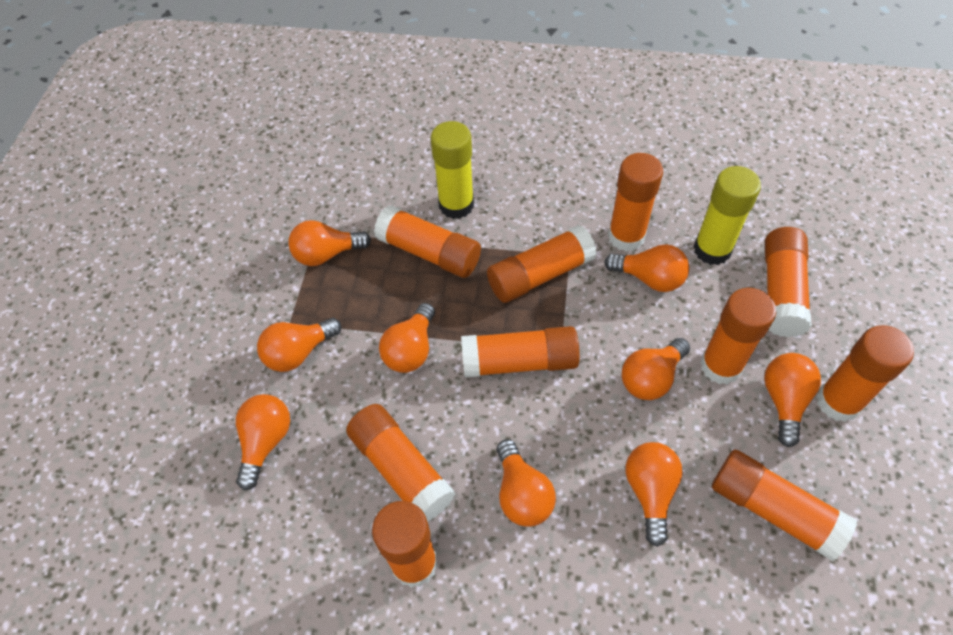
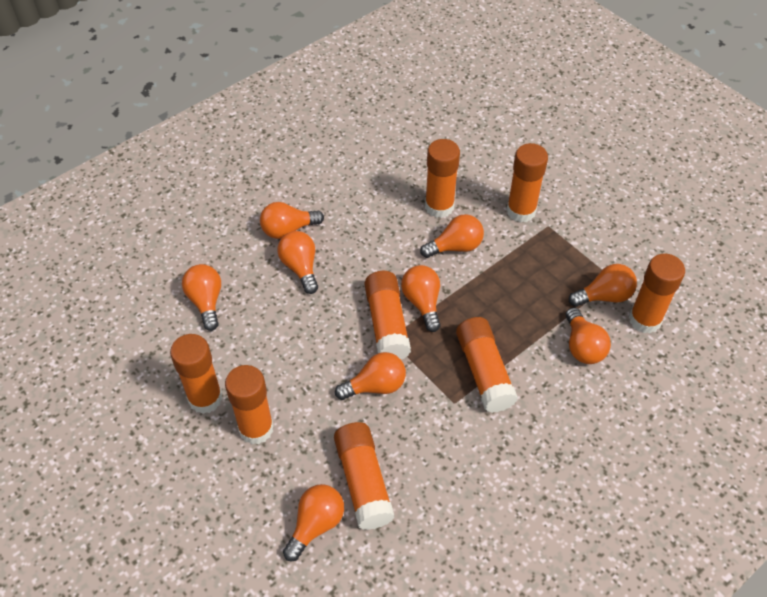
orange glue stick: 10 -> 8
yellow glue stick: 2 -> 0

